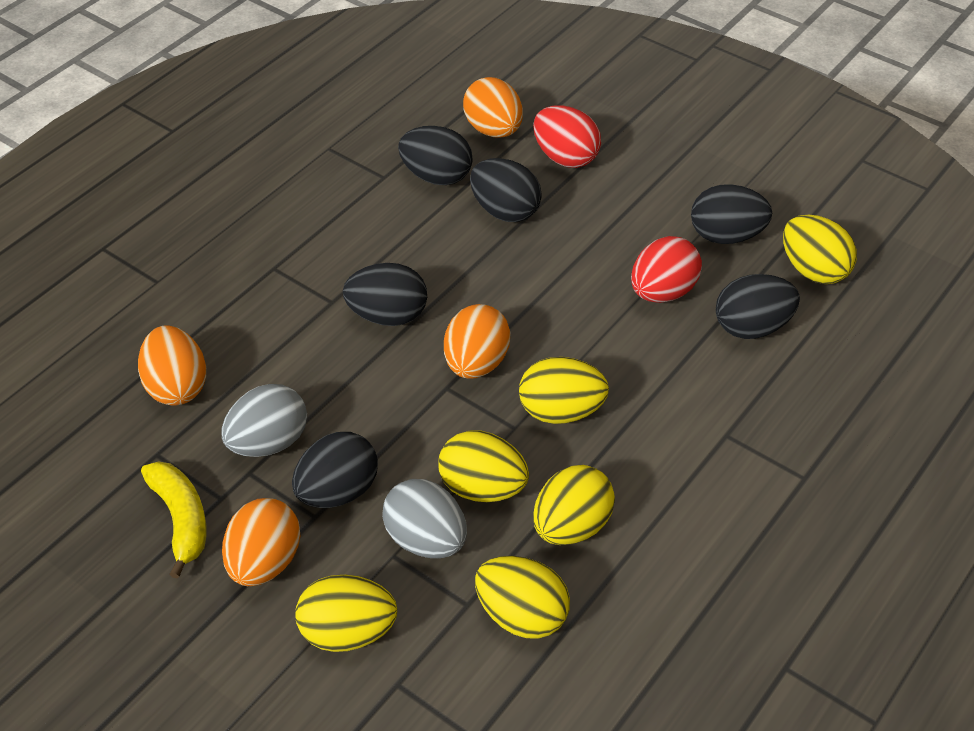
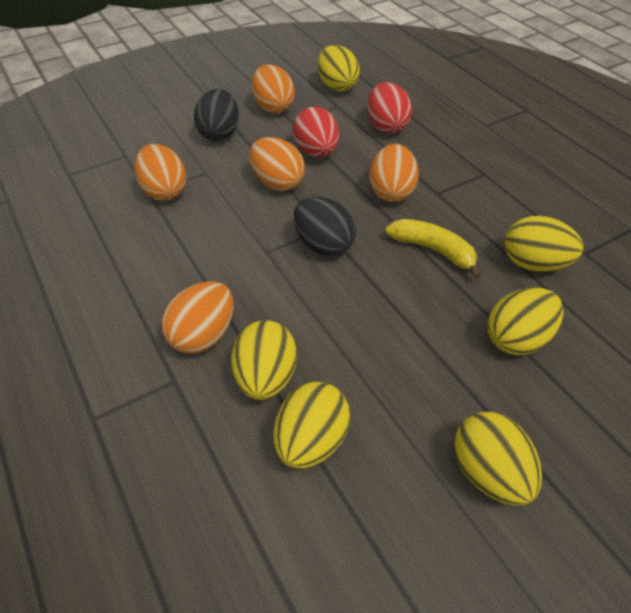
black egg: 6 -> 2
grey egg: 2 -> 0
orange egg: 4 -> 5

